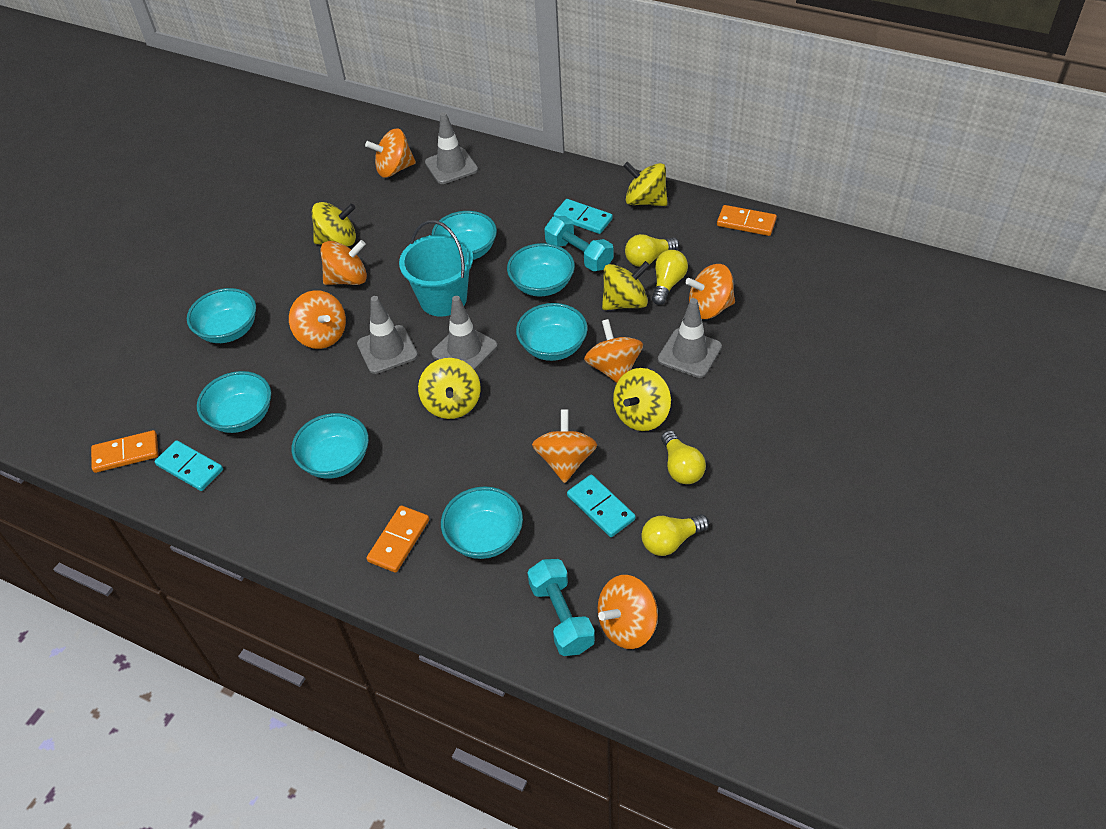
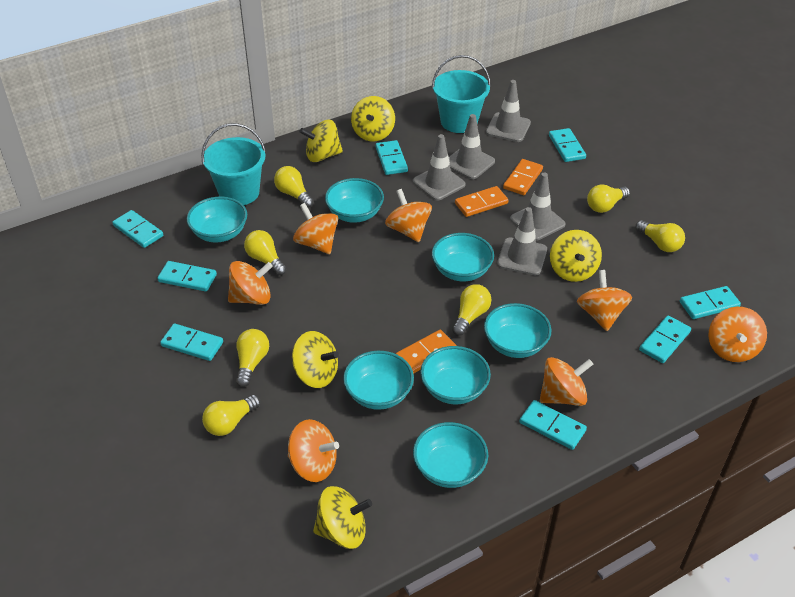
grey traffic cone: 4 -> 5
turquoise bucket: 1 -> 2
turquoise domino: 3 -> 8
turquoise dumbbell: 2 -> 0
yellow light bulb: 4 -> 7

